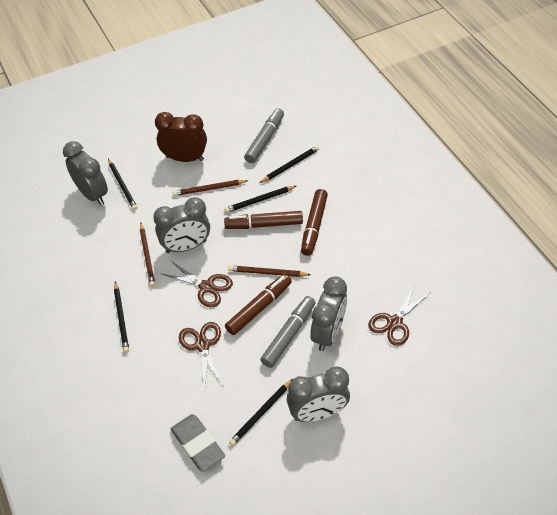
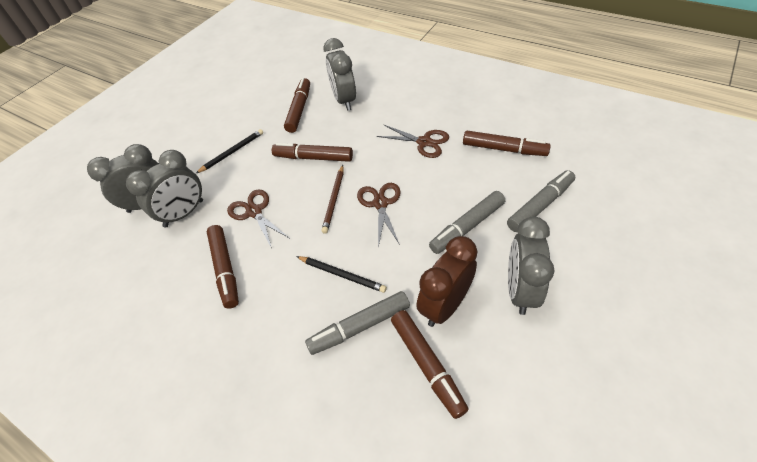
black pencil: 5 -> 2
brown marker: 3 -> 5
brown pencil: 3 -> 1
grey eraser: 1 -> 0
grey marker: 2 -> 3

